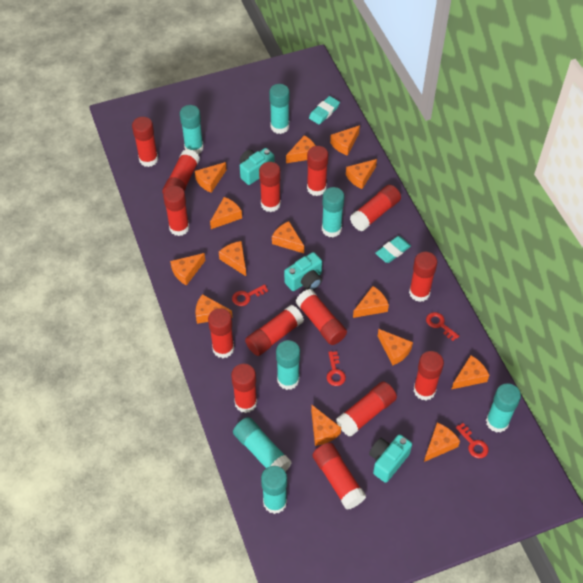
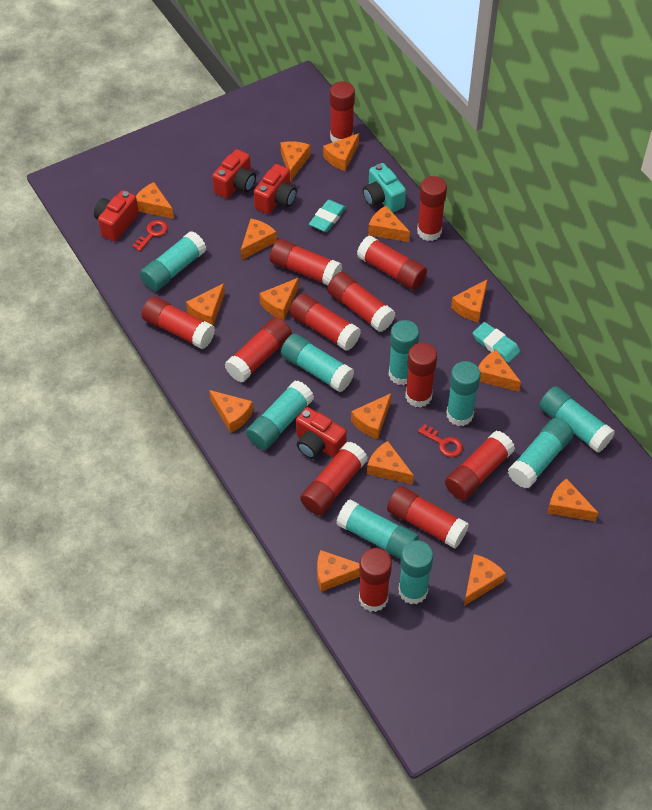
orange cheese: 14 -> 15
red camera: 0 -> 4
red glue stick: 14 -> 13
red key: 4 -> 2
turquoise camera: 3 -> 1
turquoise glue stick: 7 -> 9

